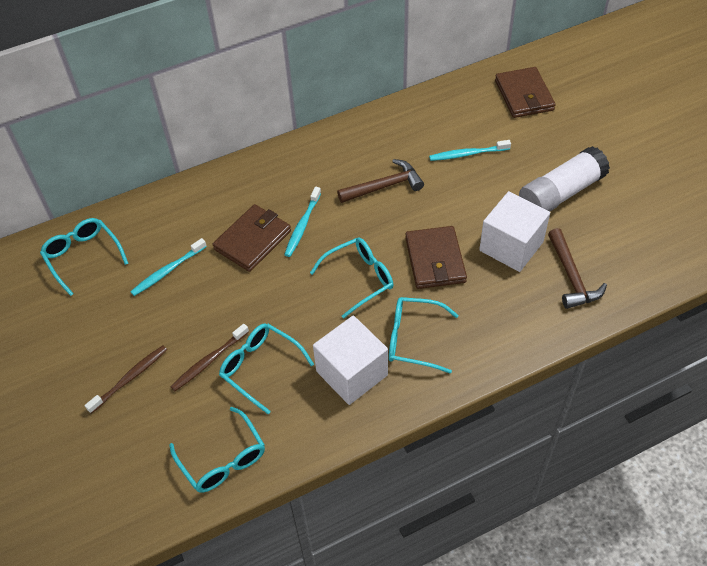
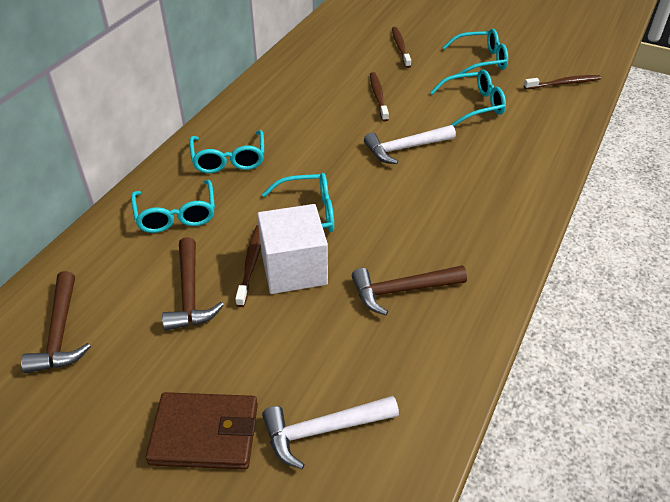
brown hammer: 2 -> 3
brown toothbrush: 2 -> 4
brown wallet: 3 -> 1
turquoise toothbrush: 3 -> 0
white cube: 2 -> 1
white glue stick: 1 -> 0
white hammer: 0 -> 2

